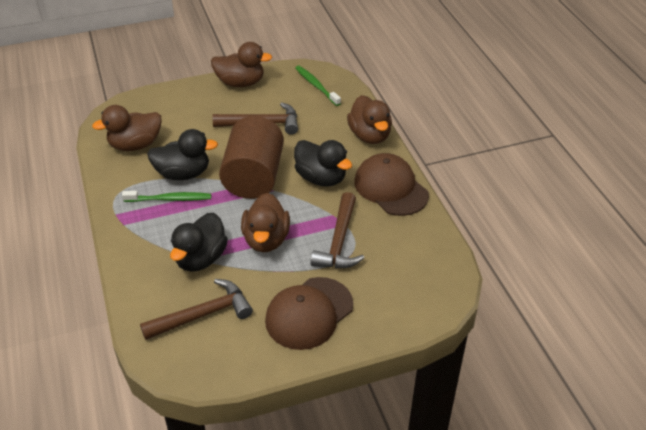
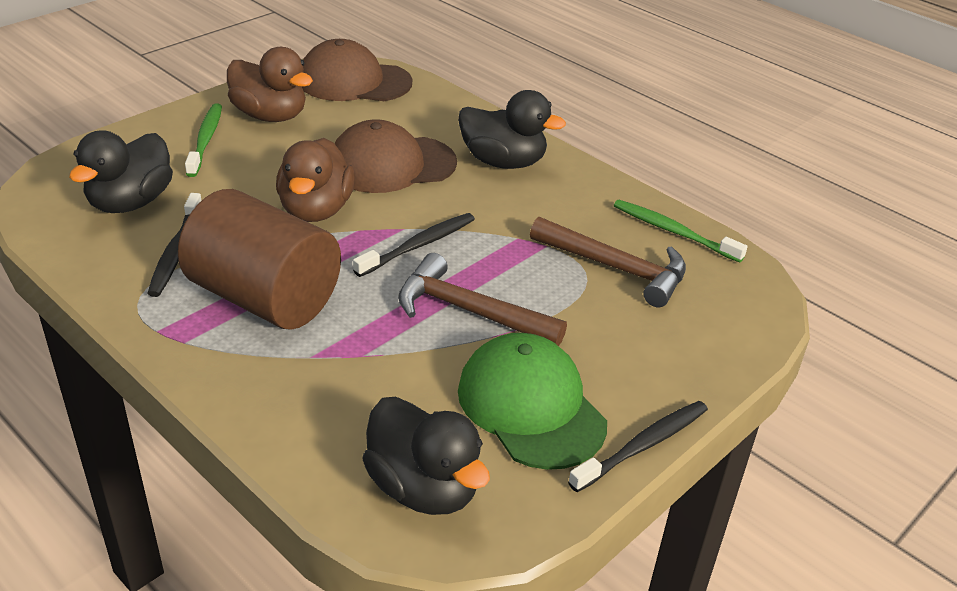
black toothbrush: 0 -> 3
brown duck: 4 -> 2
brown hammer: 3 -> 2
green cap: 0 -> 1

